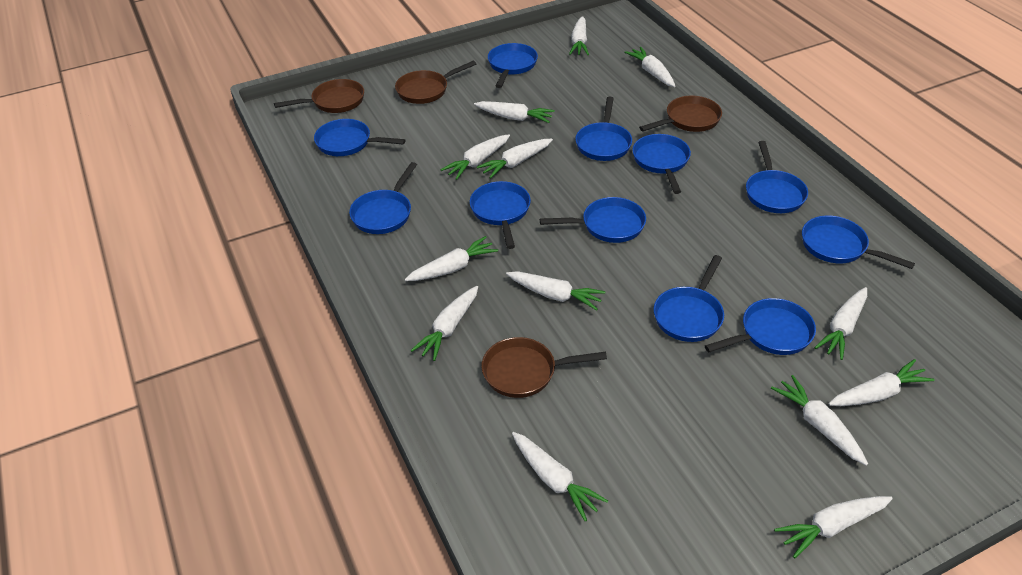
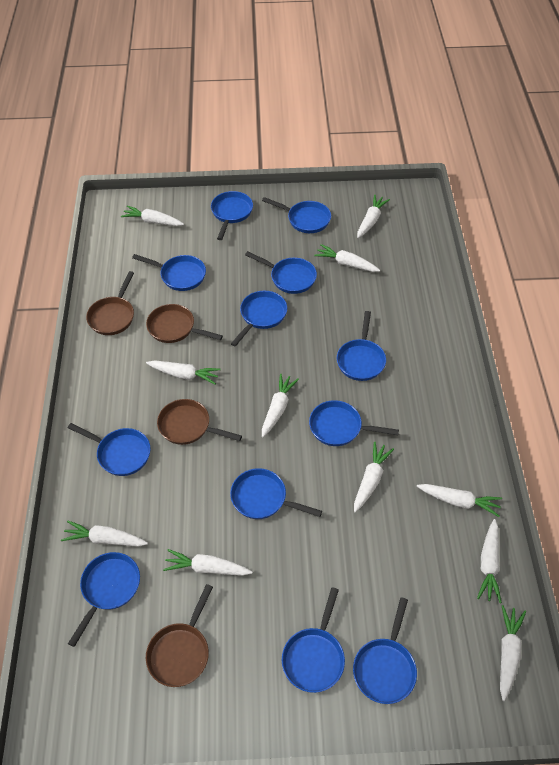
blue pan: 11 -> 12
white carrot: 13 -> 11

